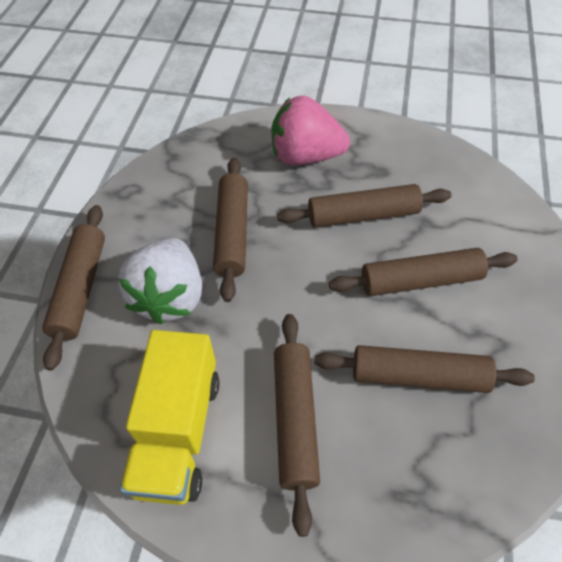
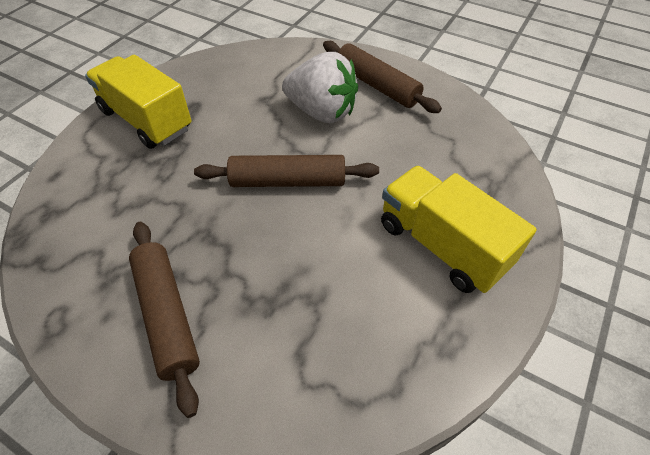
brown rolling pin: 6 -> 3
pink strawberry: 1 -> 0
yellow truck: 1 -> 2

